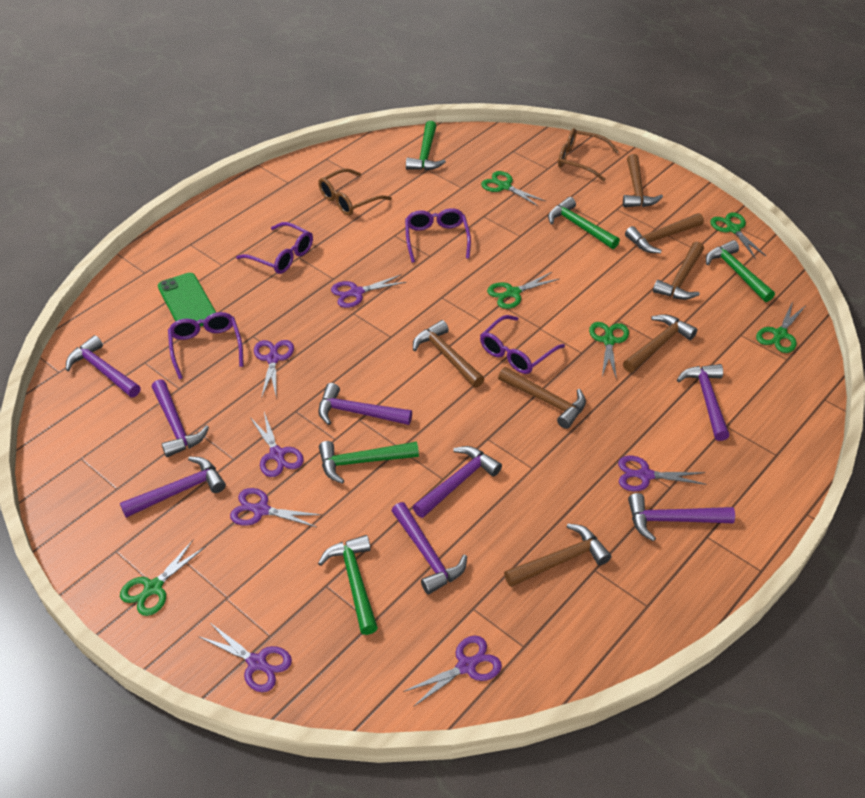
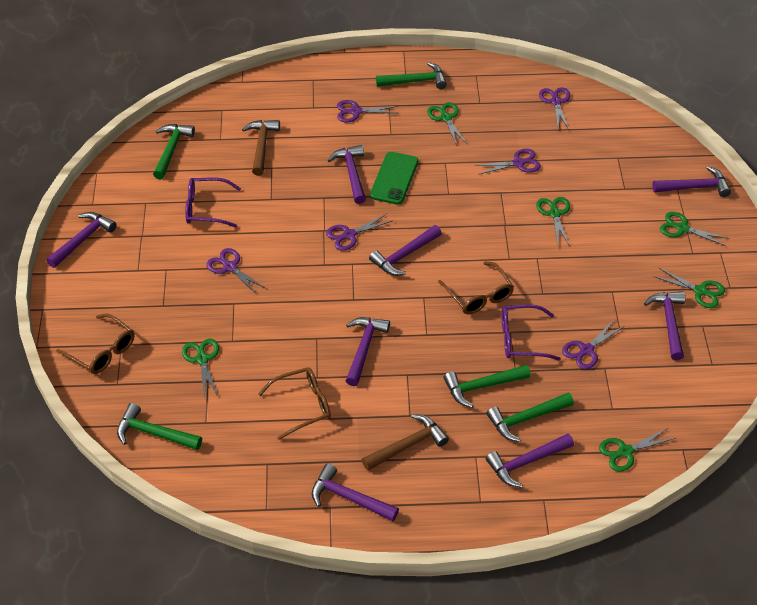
brown glasses: 2 -> 3
brown hammer: 7 -> 2
purple glasses: 4 -> 2
purple scissors: 7 -> 6

